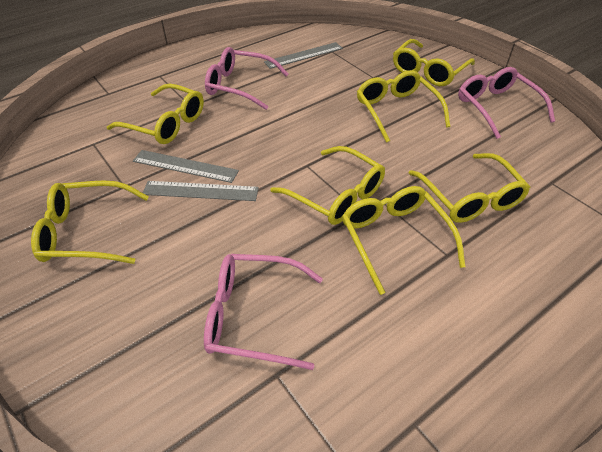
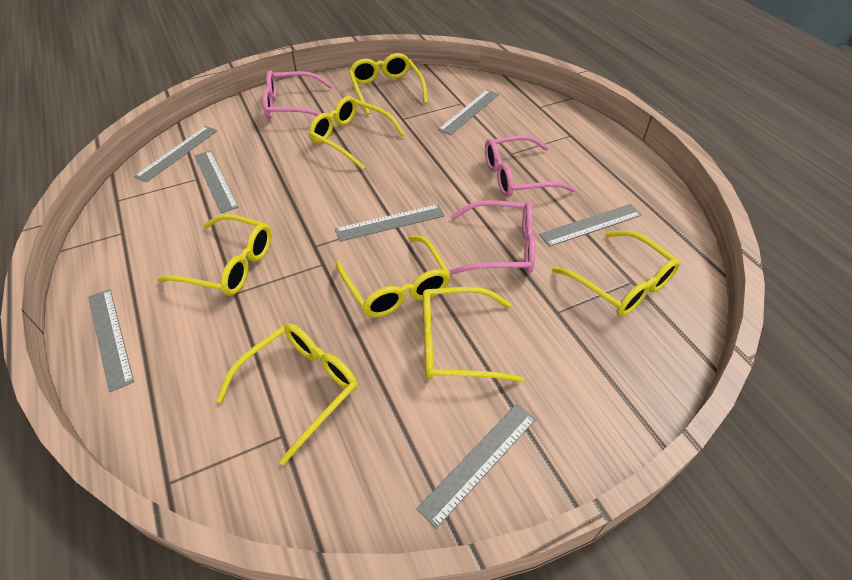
grey ruler: 3 -> 7

